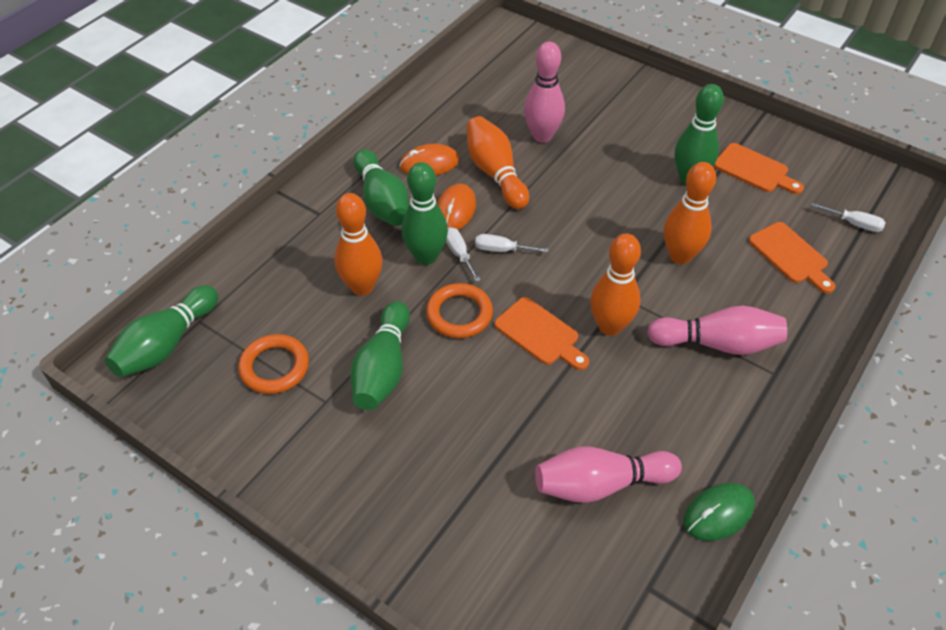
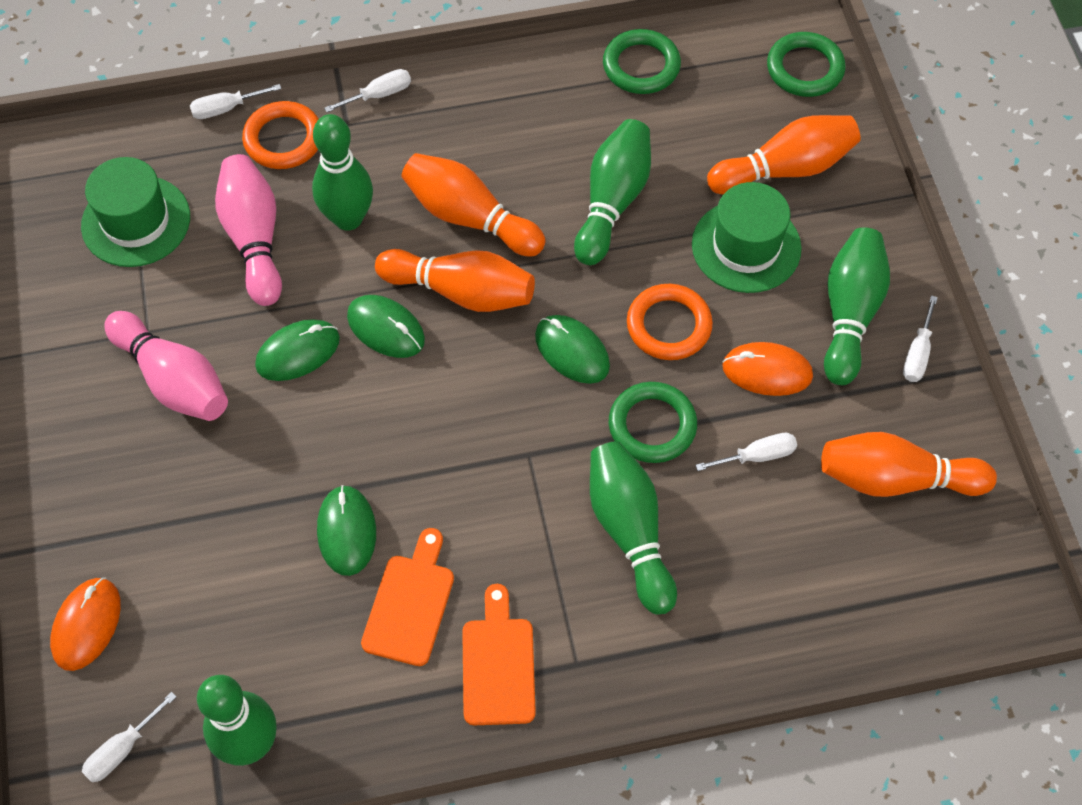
green hat: 0 -> 2
green mouse: 1 -> 4
green ring: 0 -> 3
orange cutting board: 3 -> 2
pink bowling pin: 3 -> 2
white screwdriver: 3 -> 5

